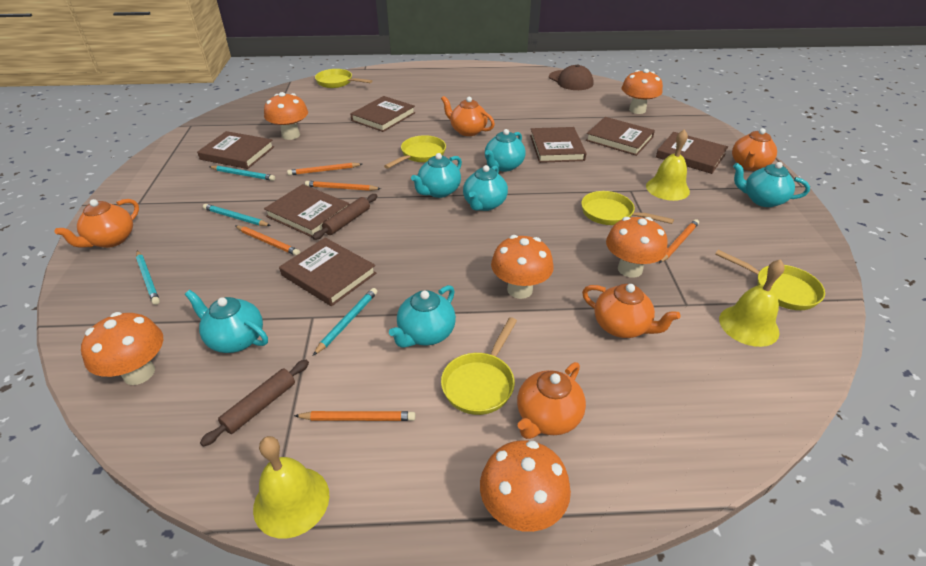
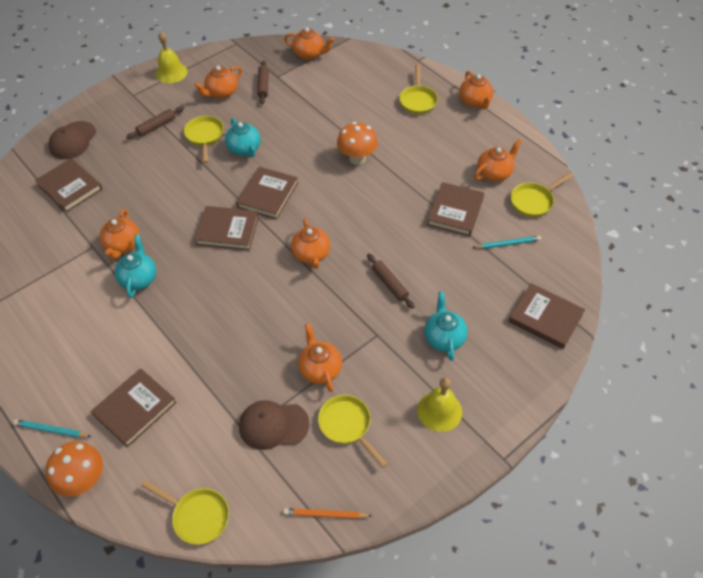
brown book: 7 -> 6
brown cap: 1 -> 2
brown rolling pin: 2 -> 3
orange mushroom: 6 -> 2
orange pencil: 5 -> 1
orange teapot: 5 -> 7
turquoise pencil: 4 -> 2
turquoise teapot: 6 -> 3
yellow bell: 3 -> 2

